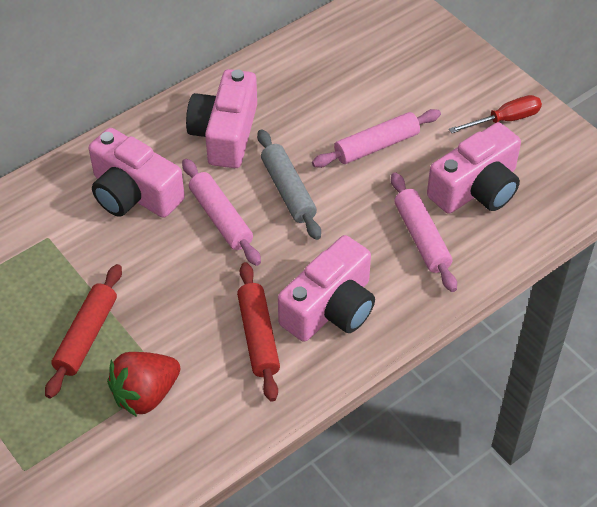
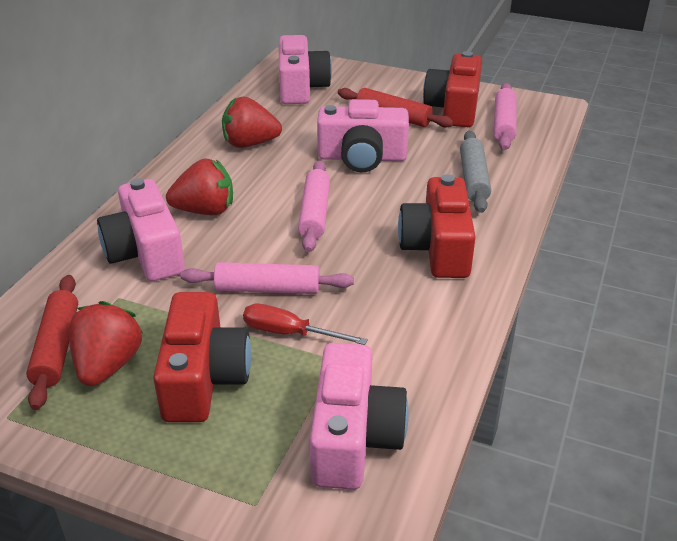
red camera: 0 -> 3
red strawberry: 1 -> 3

